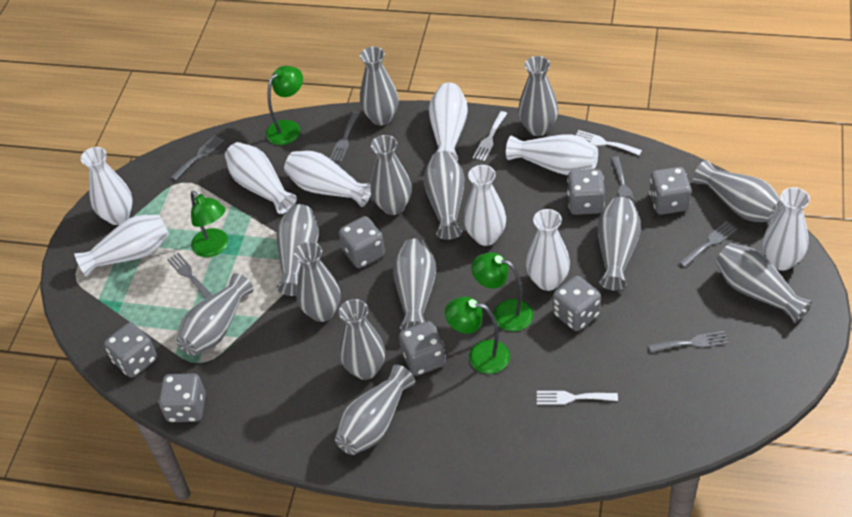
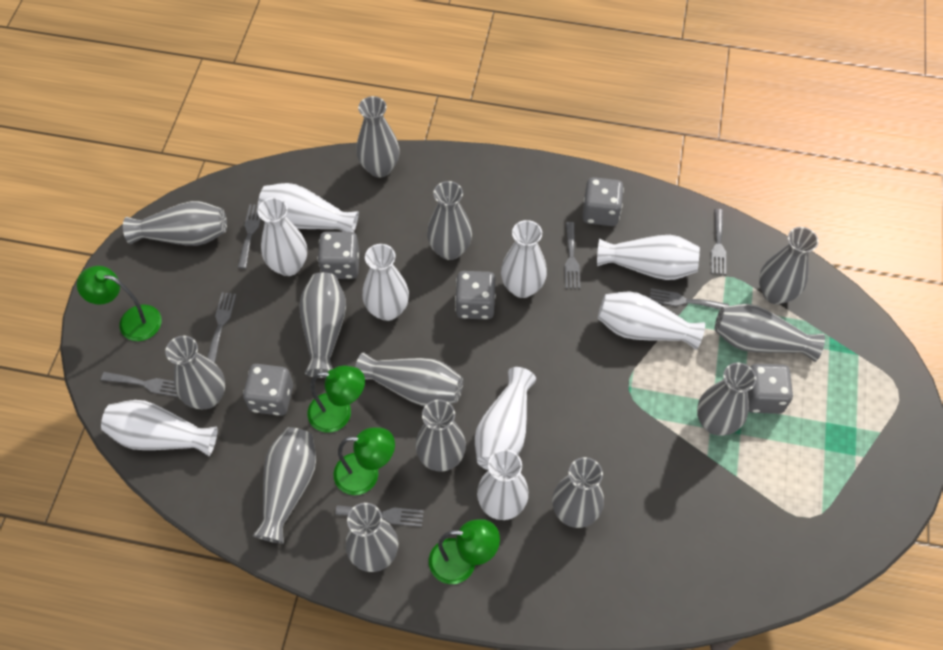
grey dice: 7 -> 5
grey fork: 6 -> 7
white fork: 3 -> 0

